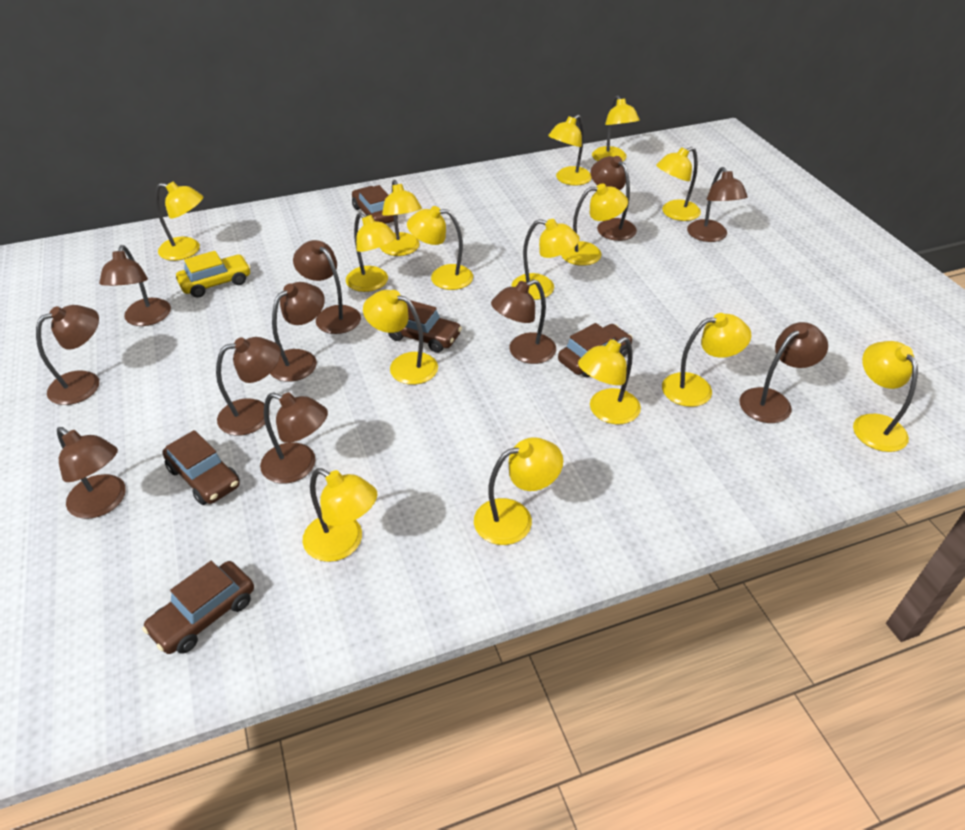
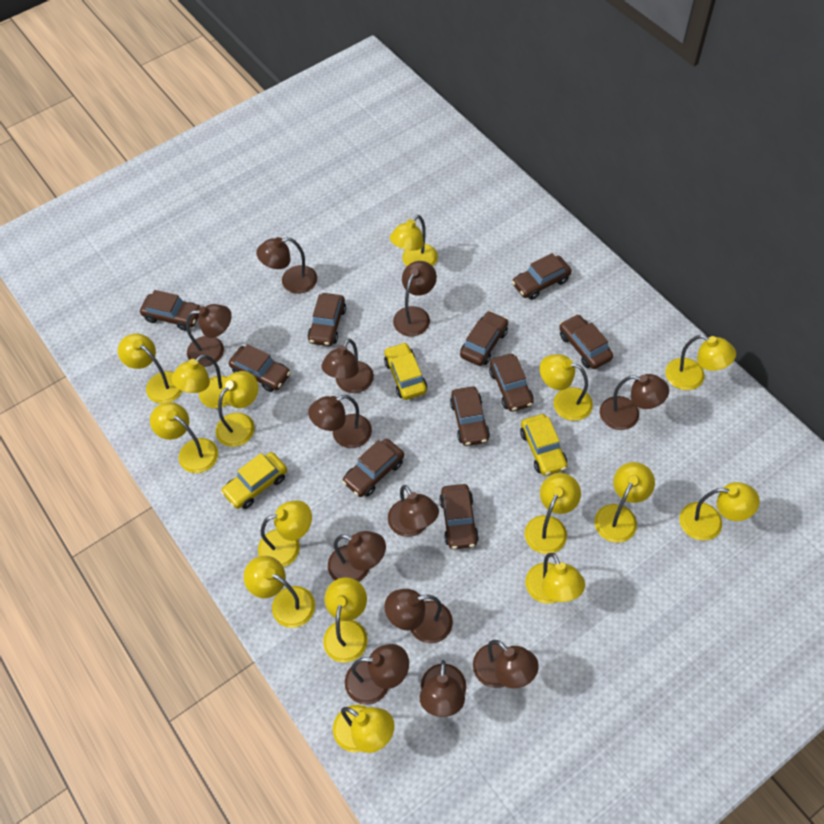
brown car: 5 -> 10
brown lamp: 11 -> 12
yellow car: 1 -> 3

